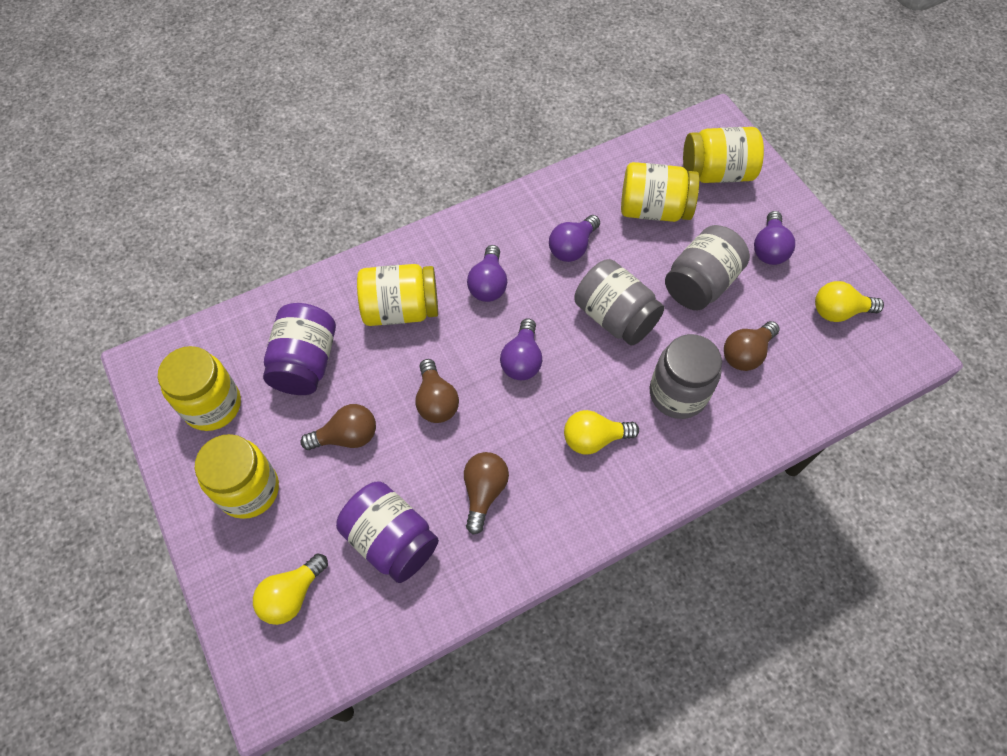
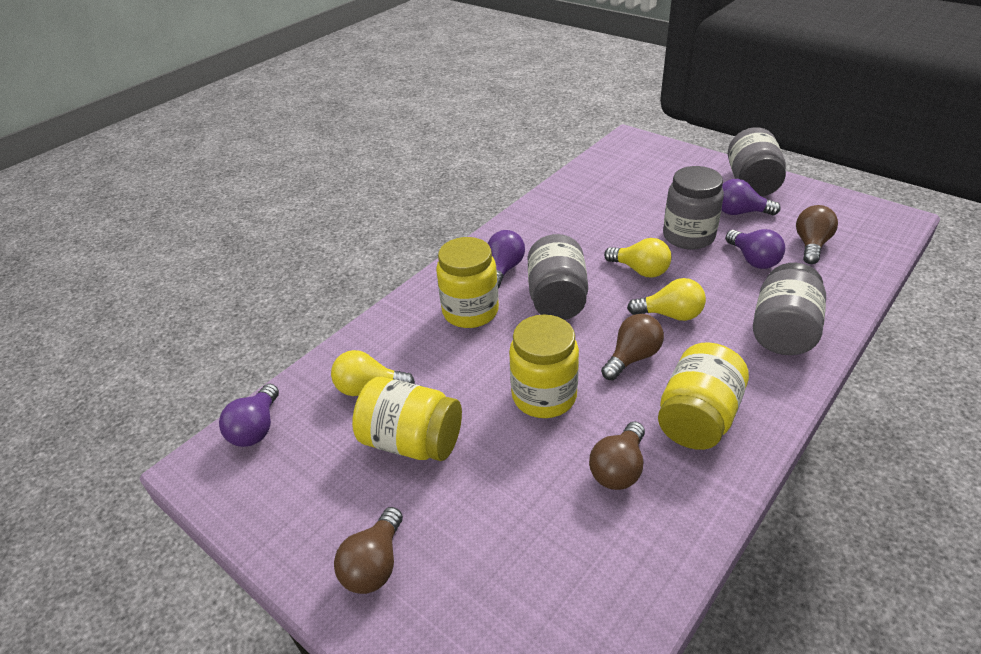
grey jar: 3 -> 4
purple jar: 2 -> 0
yellow jar: 5 -> 4

